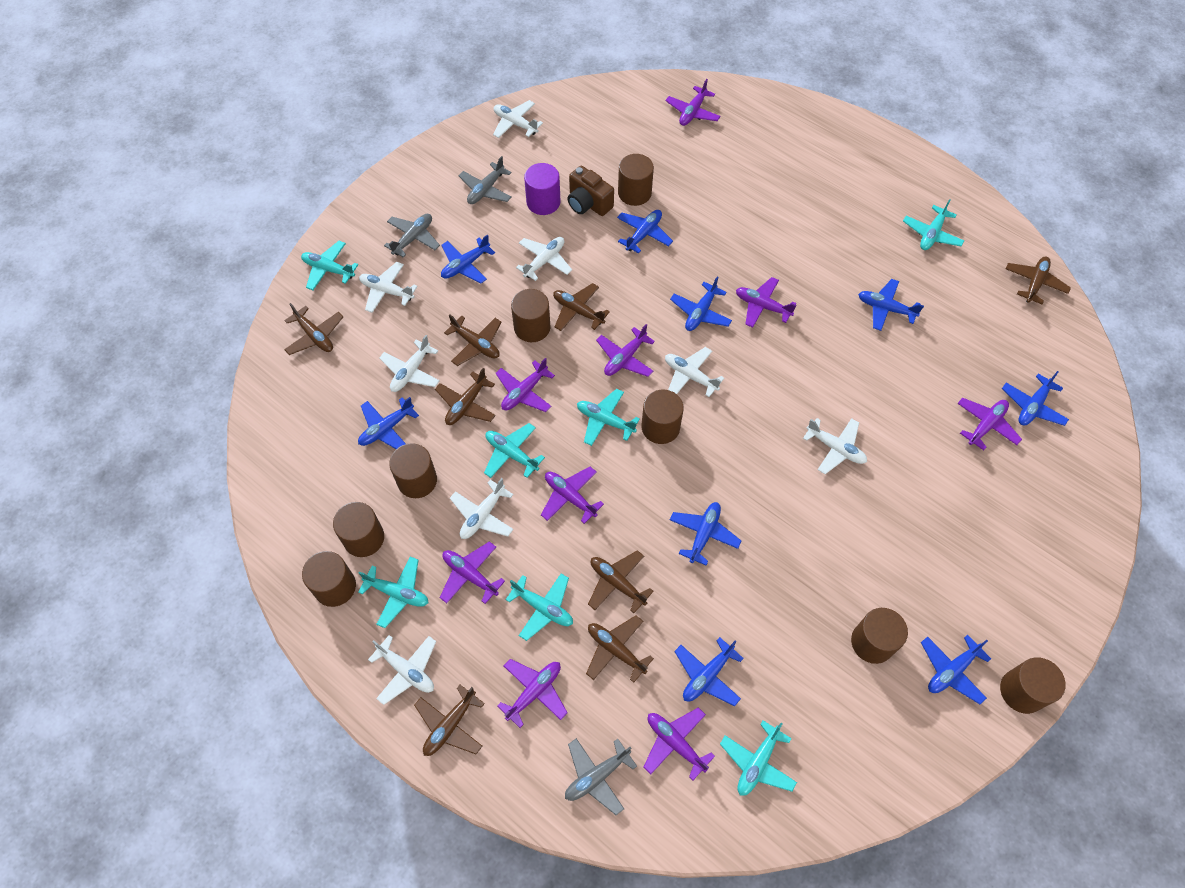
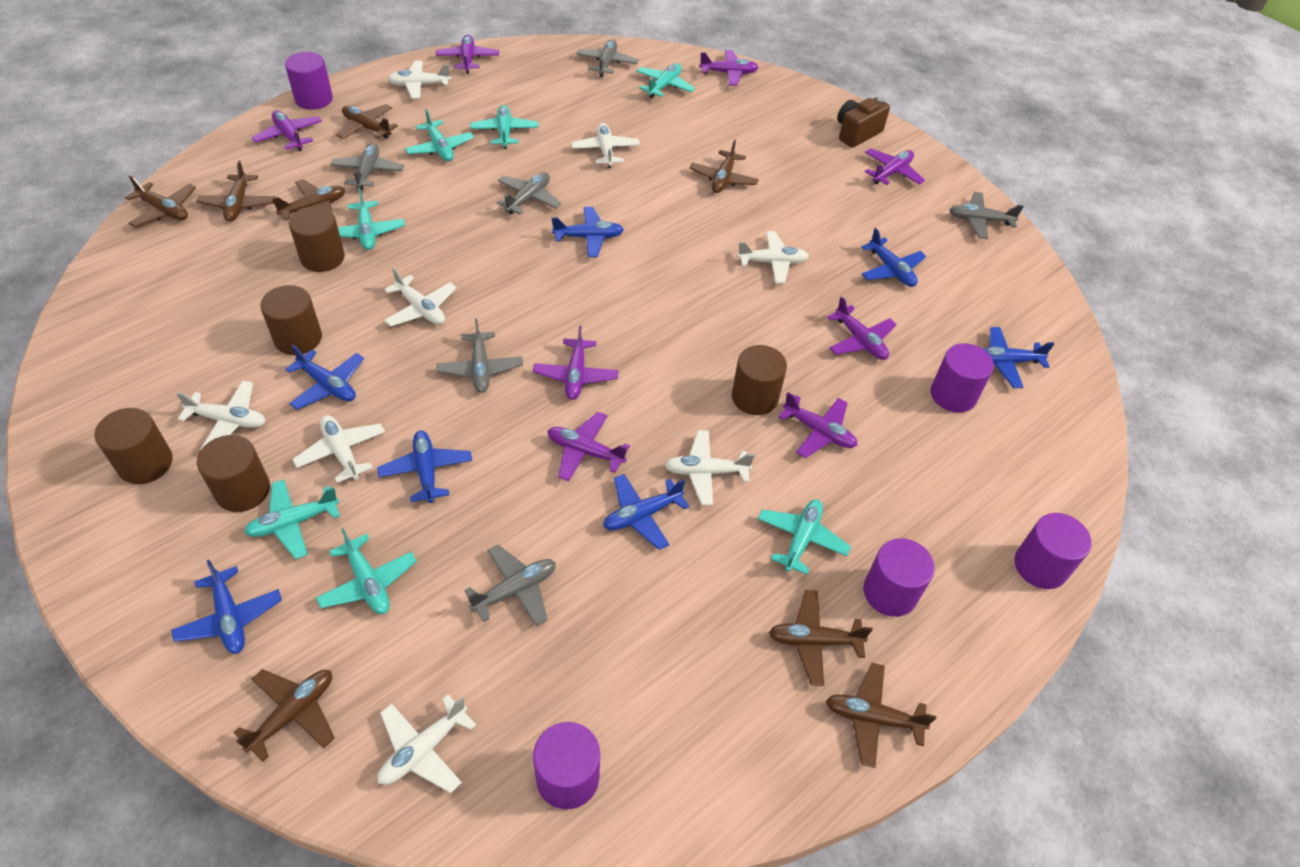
blue plane: 9 -> 7
brown cylinder: 8 -> 5
grey plane: 3 -> 6
purple cylinder: 1 -> 5
purple plane: 9 -> 8

